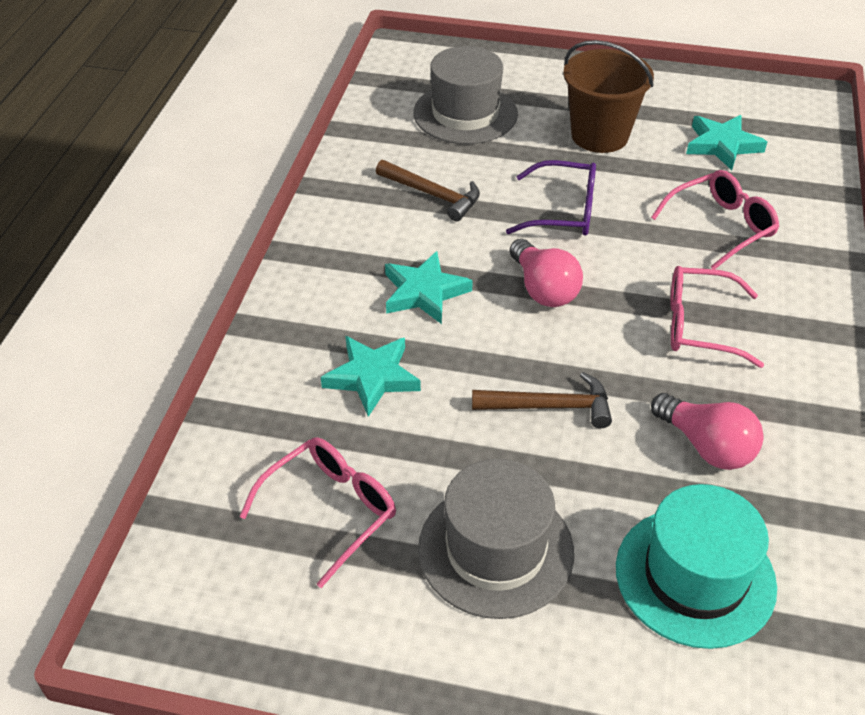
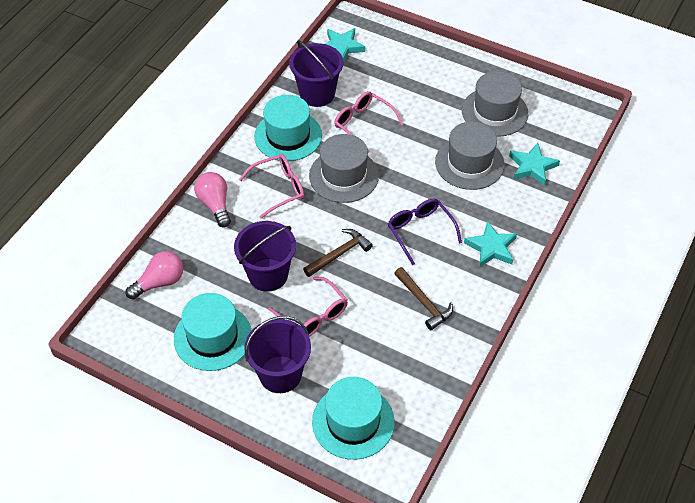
brown bucket: 1 -> 0
grey hat: 2 -> 3
purple bucket: 0 -> 3
turquoise hat: 1 -> 3

